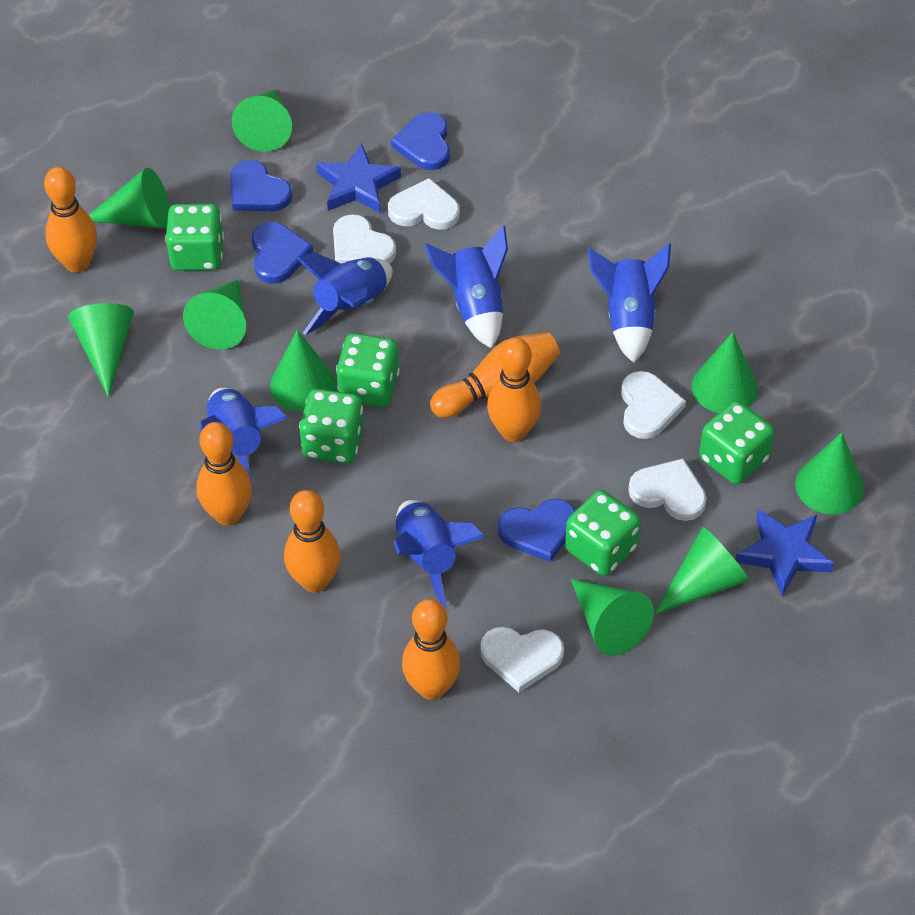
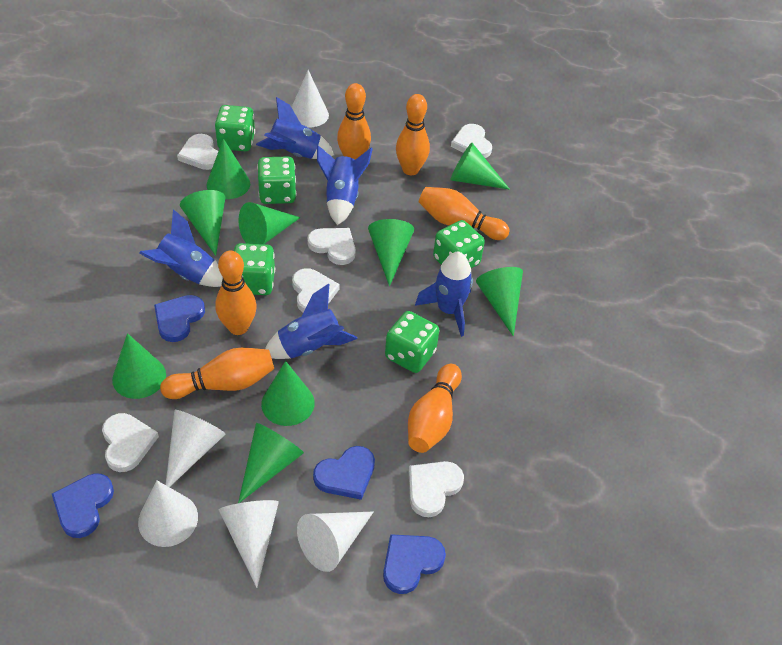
blue star: 2 -> 0
white cone: 0 -> 5
white heart: 5 -> 6

